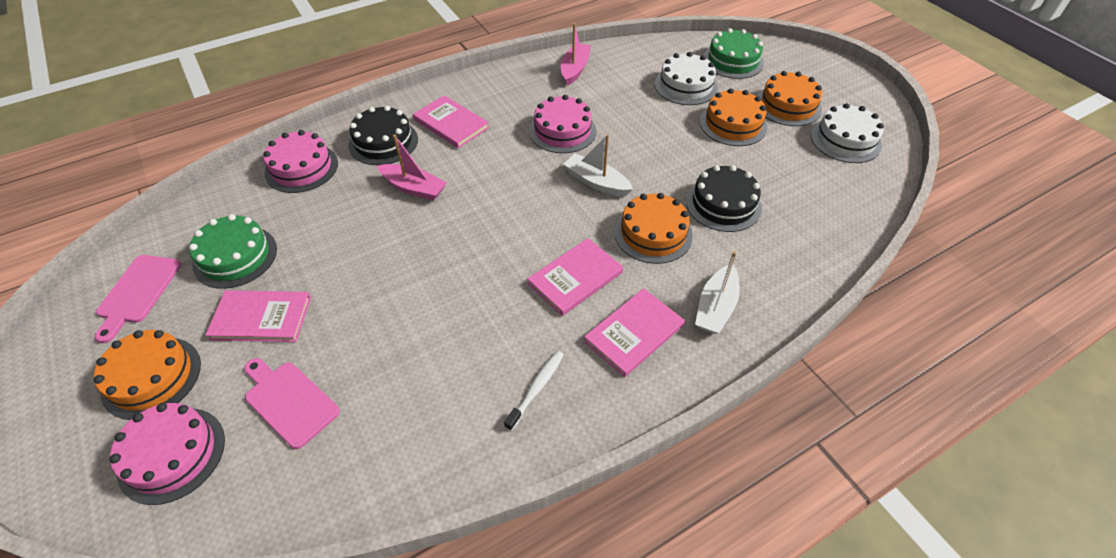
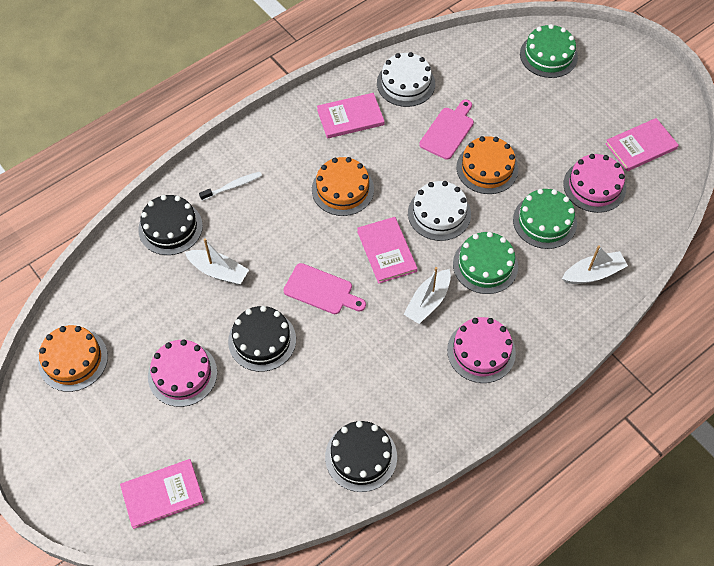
black cake: 2 -> 3
green cake: 2 -> 3
orange cake: 4 -> 3
pink boat: 2 -> 0
white boat: 2 -> 3

